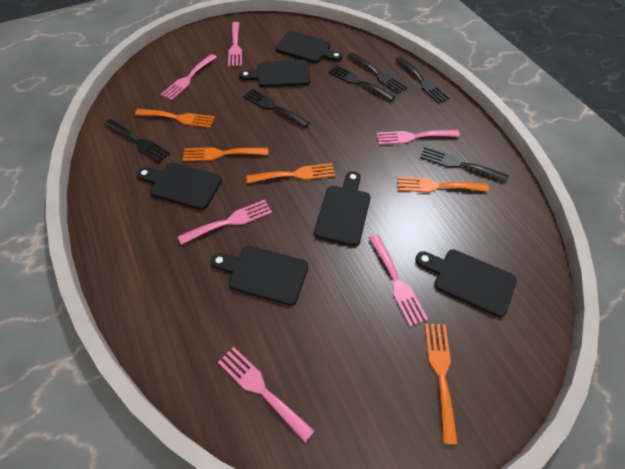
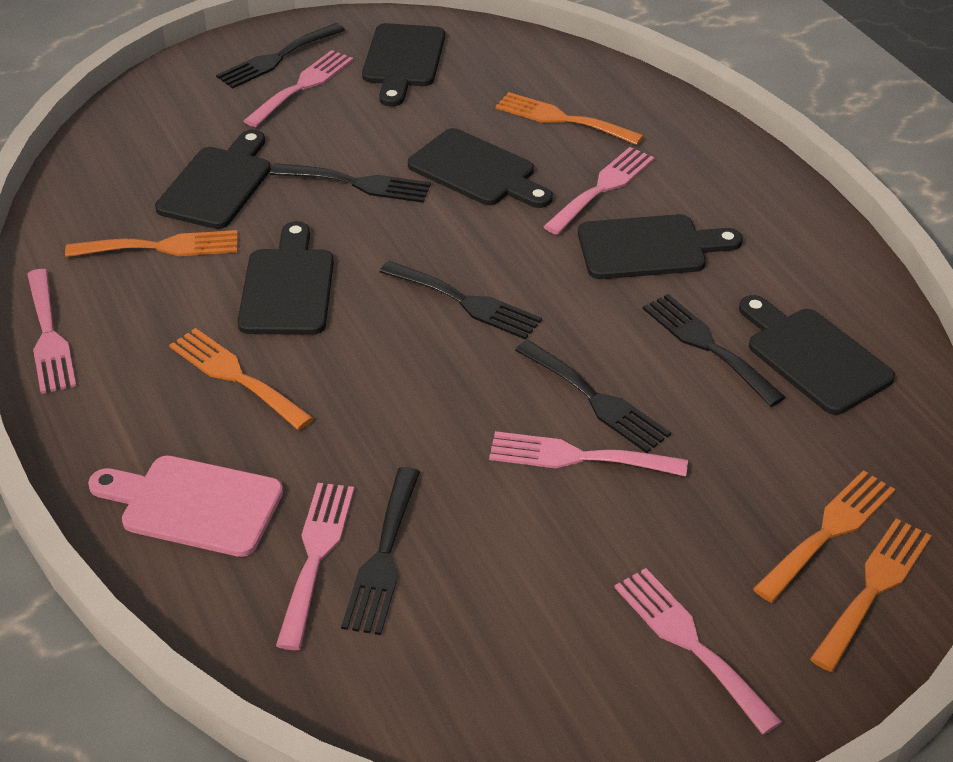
pink cutting board: 0 -> 1

